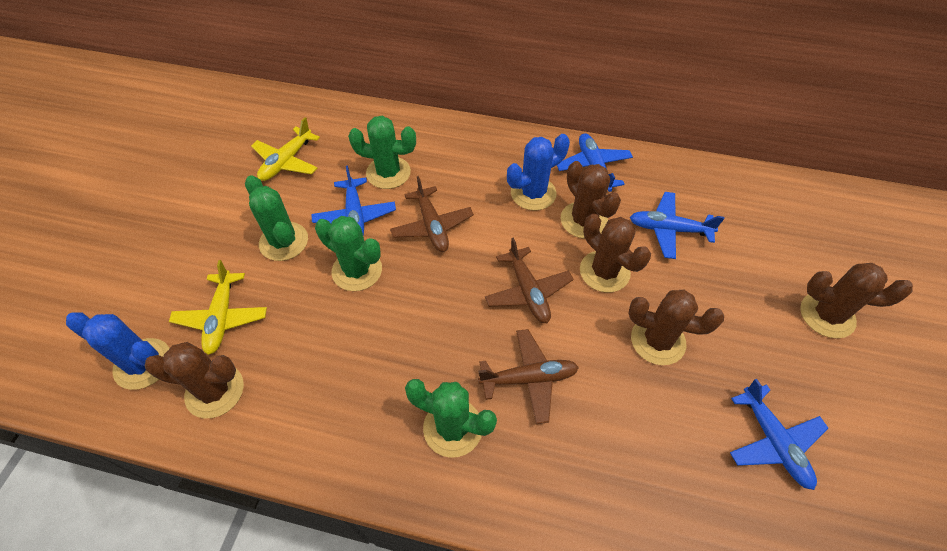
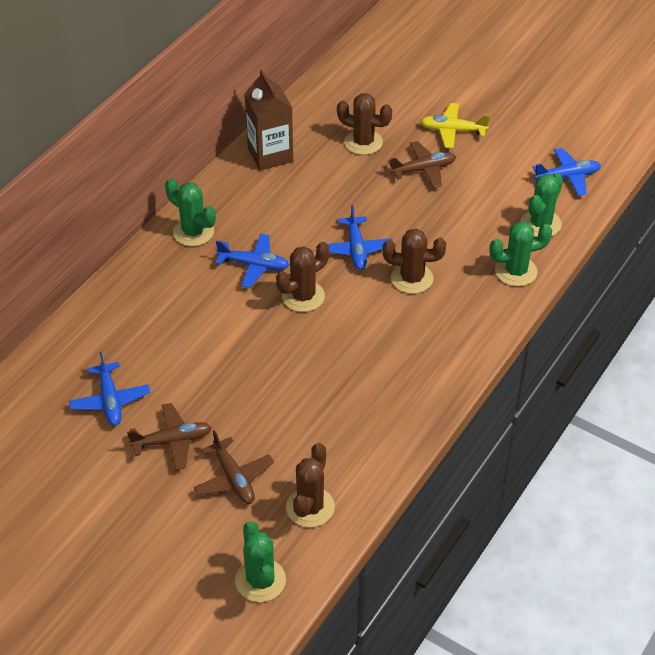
blue cactus: 2 -> 0
brown cactus: 5 -> 4
brown carton: 0 -> 1
yellow plane: 2 -> 1

